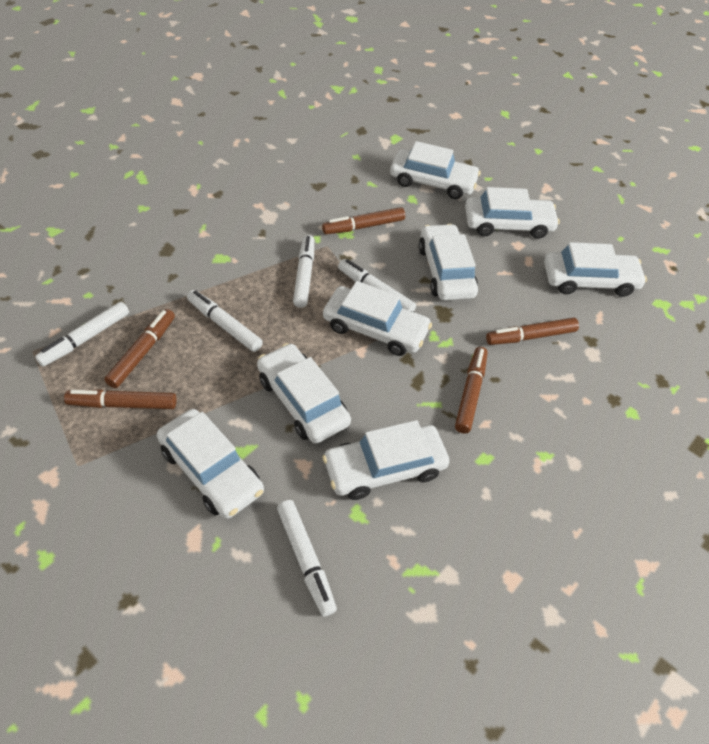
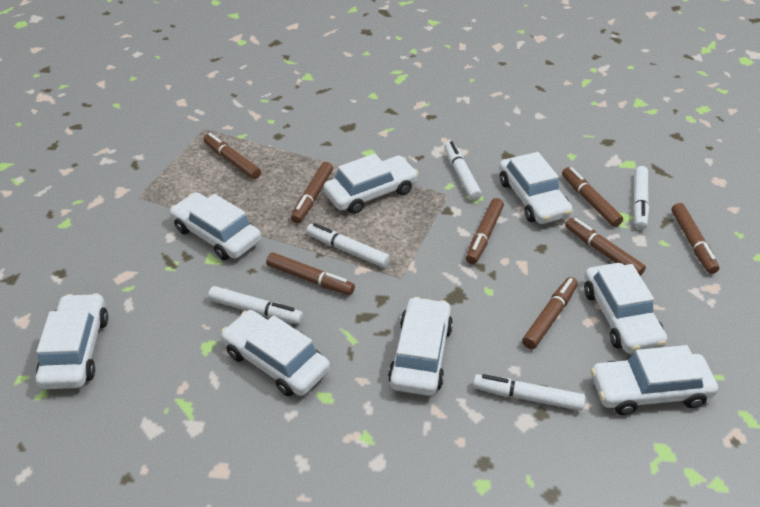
brown marker: 5 -> 8

